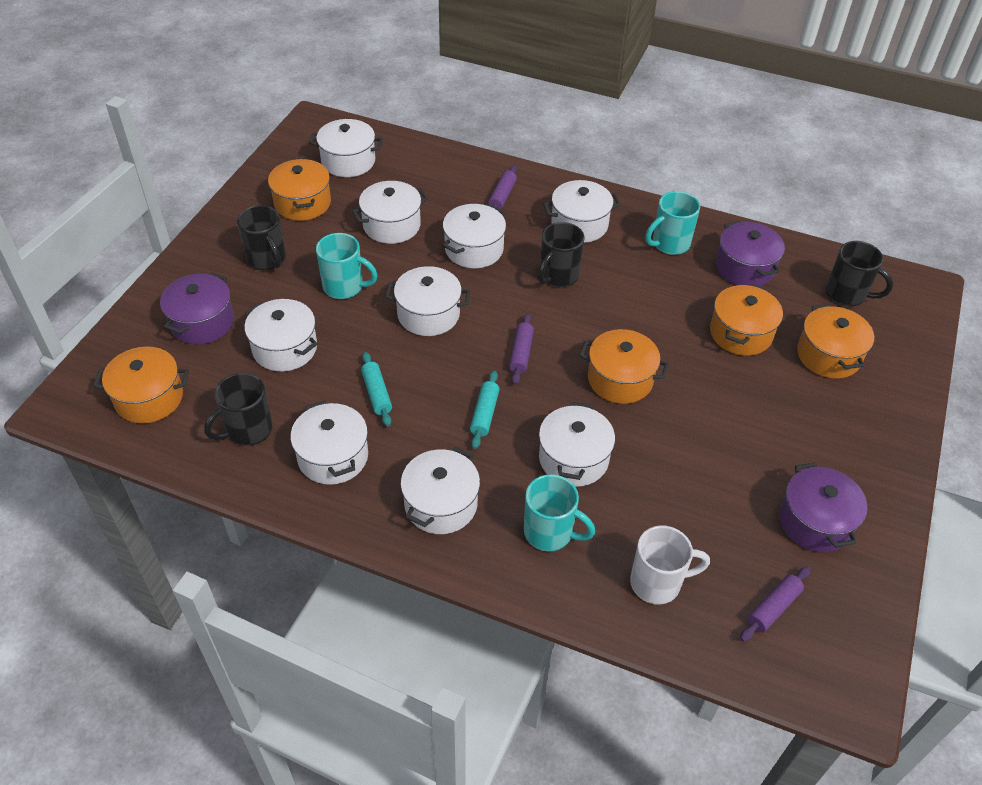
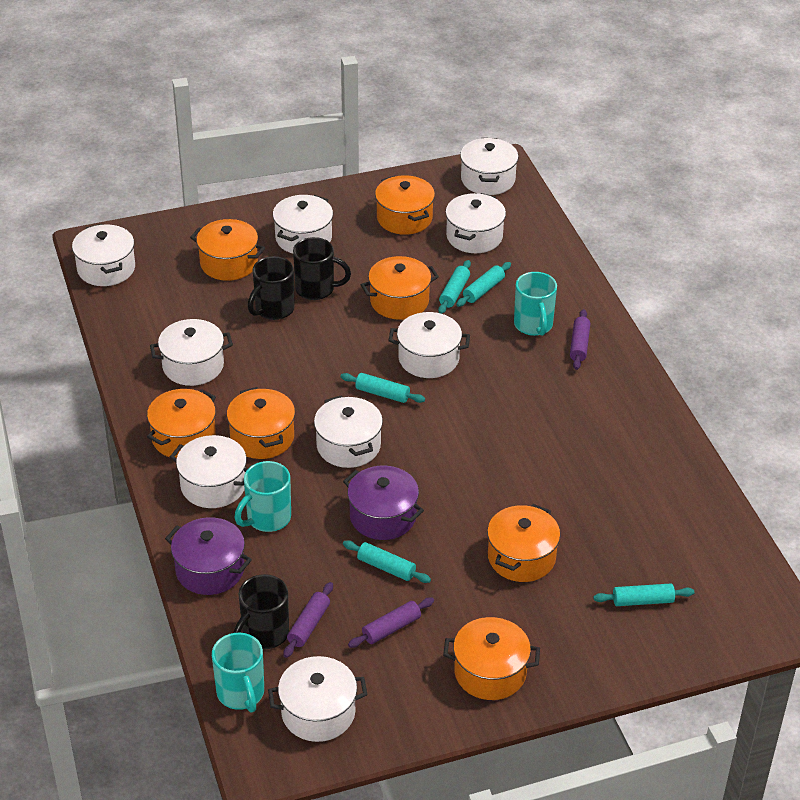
black mug: 4 -> 3
orange pot: 5 -> 7
purple pot: 3 -> 2
turquoise rolling pin: 2 -> 5
white mug: 1 -> 0

